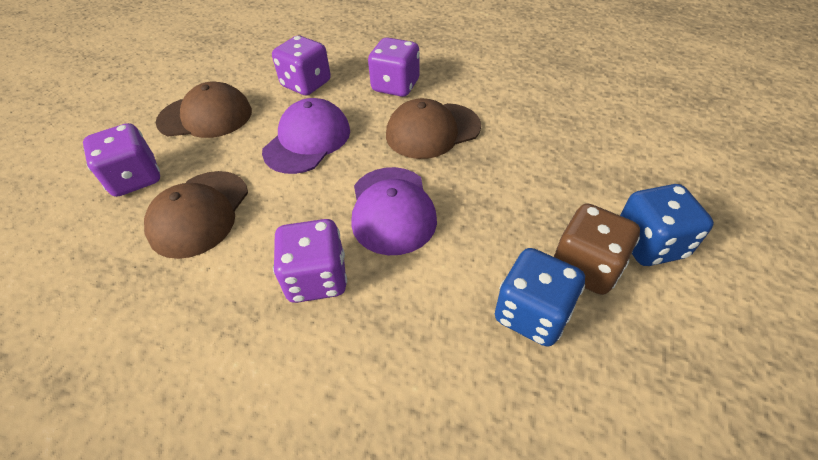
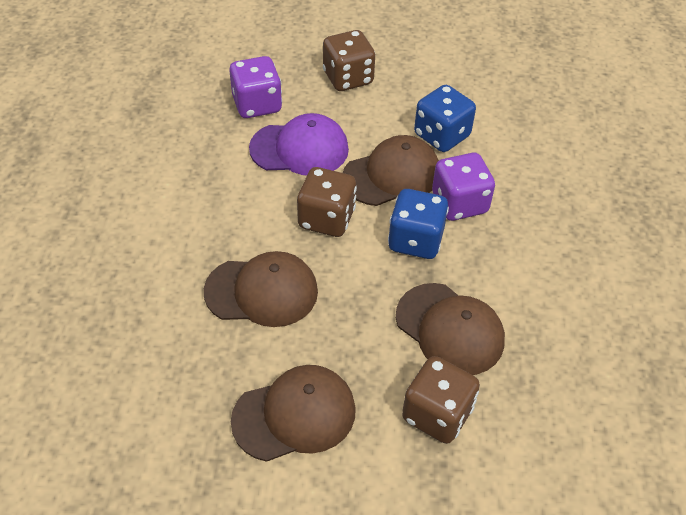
brown cap: 3 -> 4
brown dice: 1 -> 3
purple cap: 2 -> 1
purple dice: 4 -> 2

